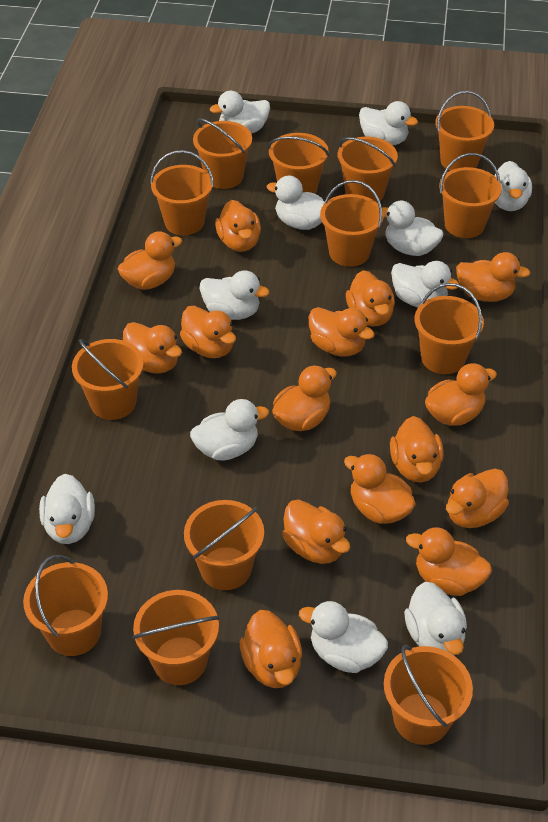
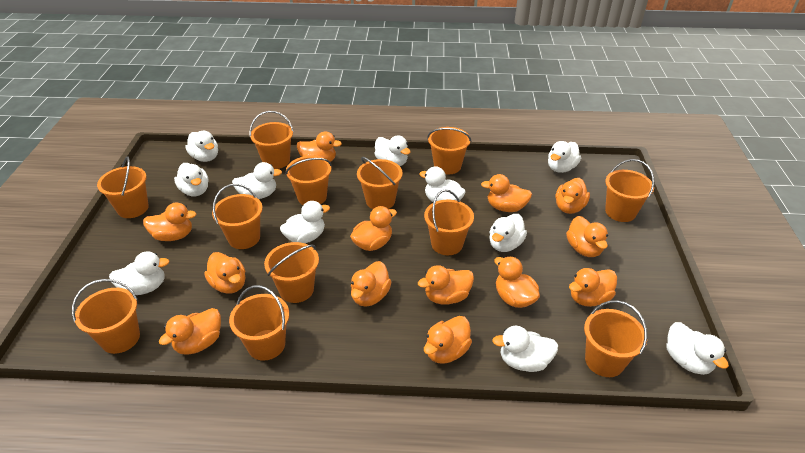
orange bucket: 13 -> 12
orange duck: 15 -> 13

